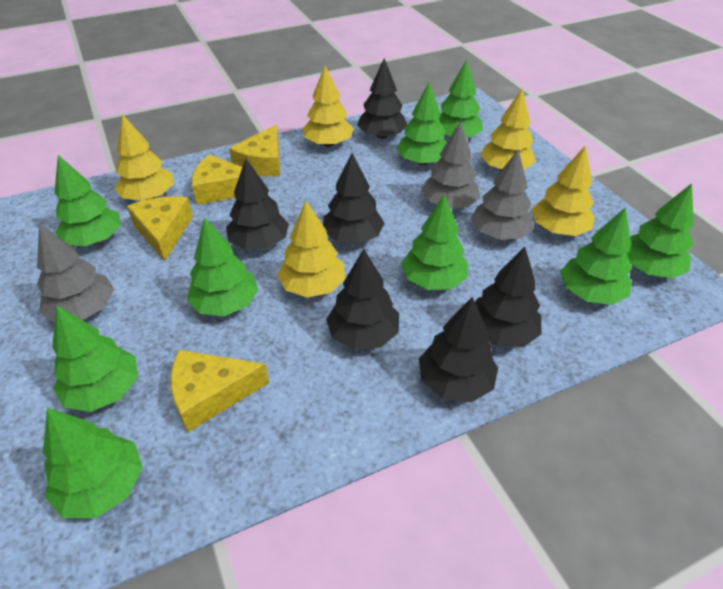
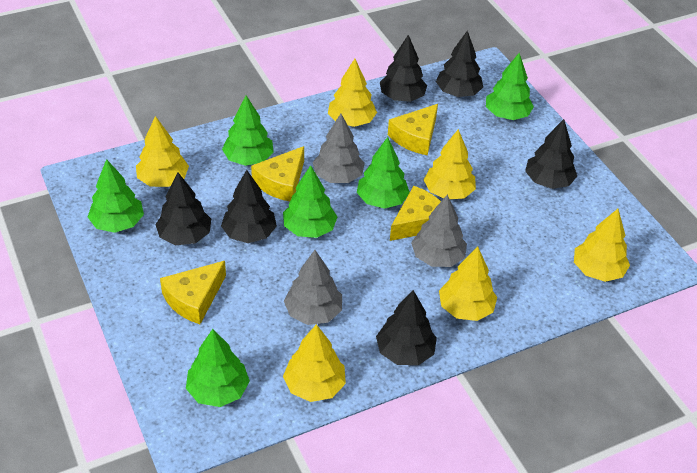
green tree: 9 -> 6
yellow tree: 5 -> 6

